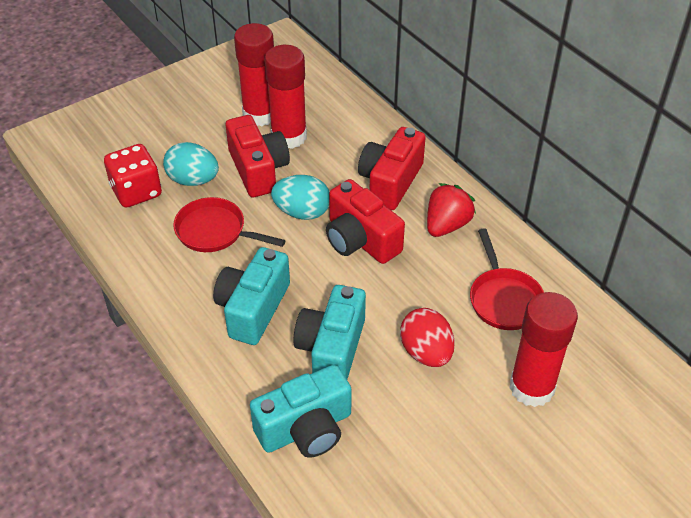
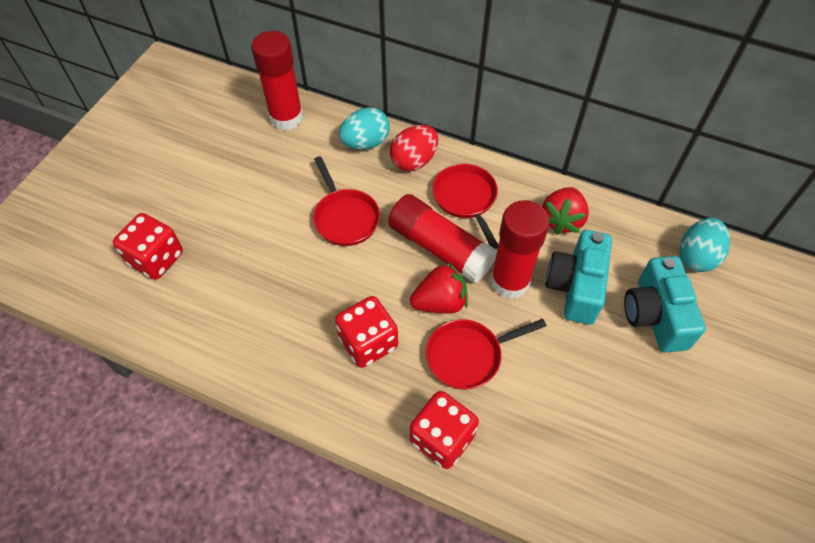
red camera: 3 -> 0
red dice: 1 -> 3
red pan: 2 -> 3
red strawberry: 1 -> 2
turquoise camera: 3 -> 2

